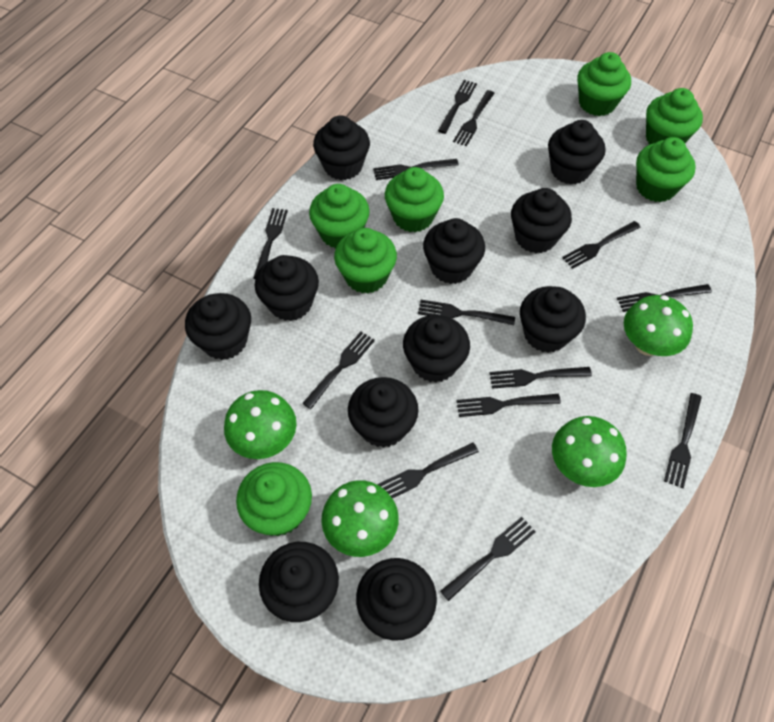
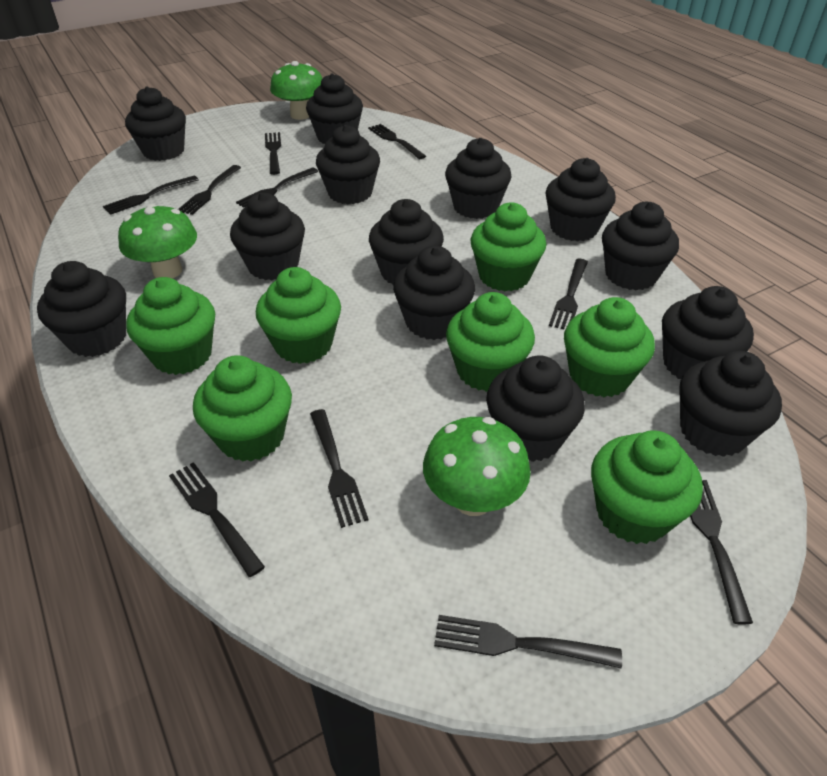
black cupcake: 11 -> 13
black fork: 13 -> 10
green mushroom: 4 -> 3

